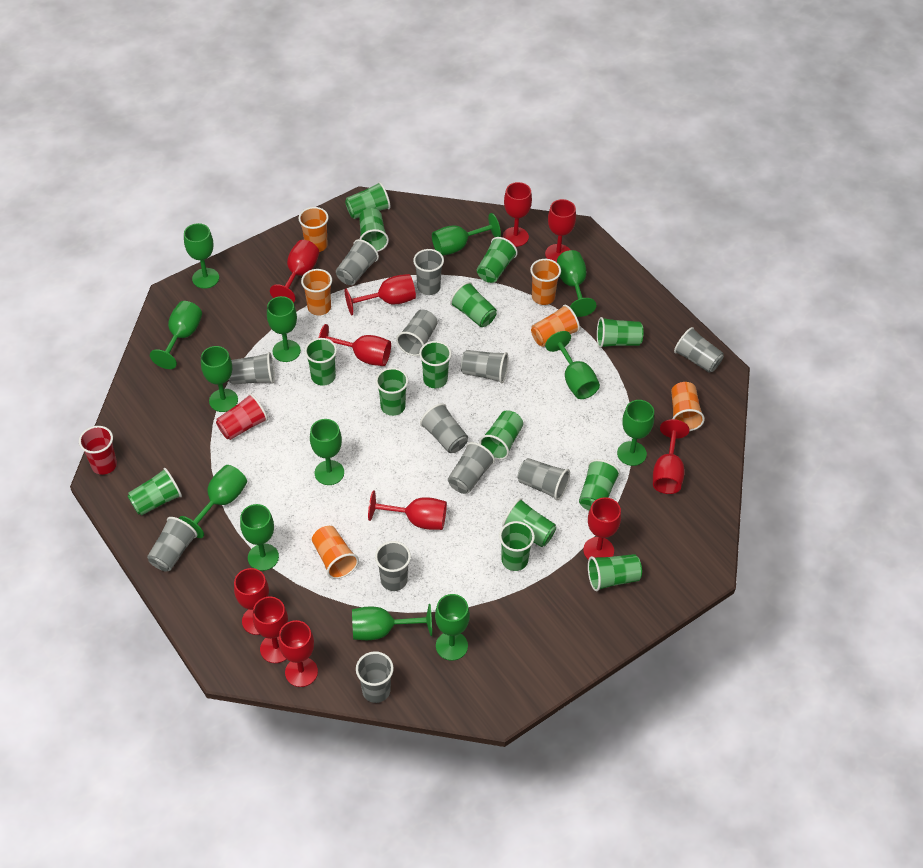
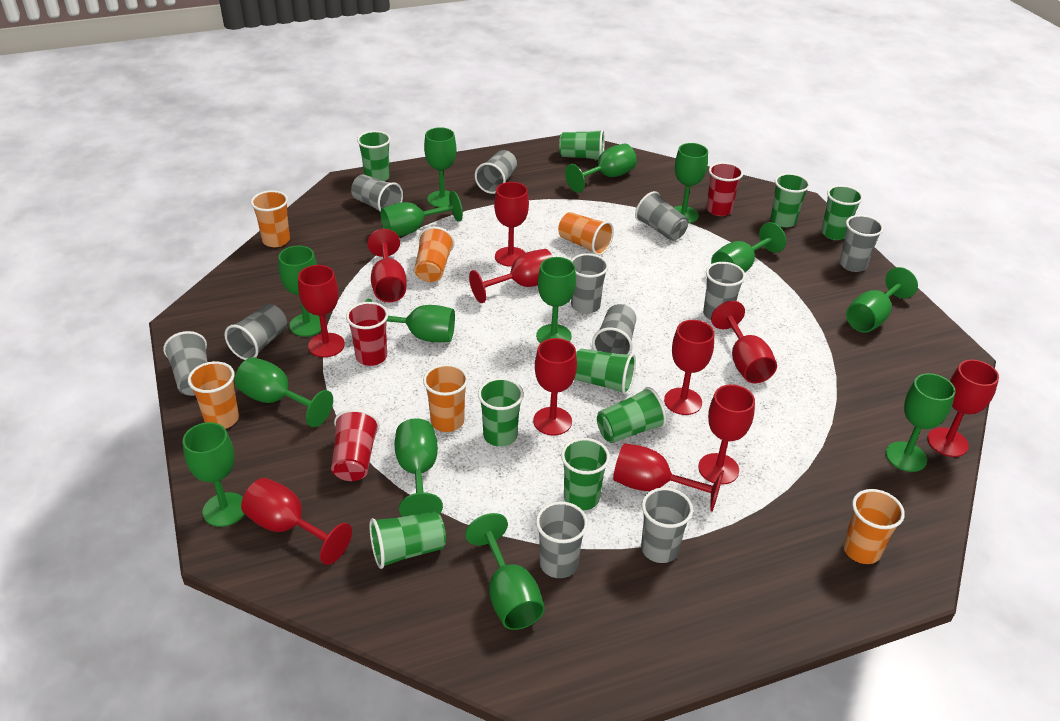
green cup: 14 -> 9
green goblet: 13 -> 14
grey cup: 12 -> 11
red cup: 2 -> 3

